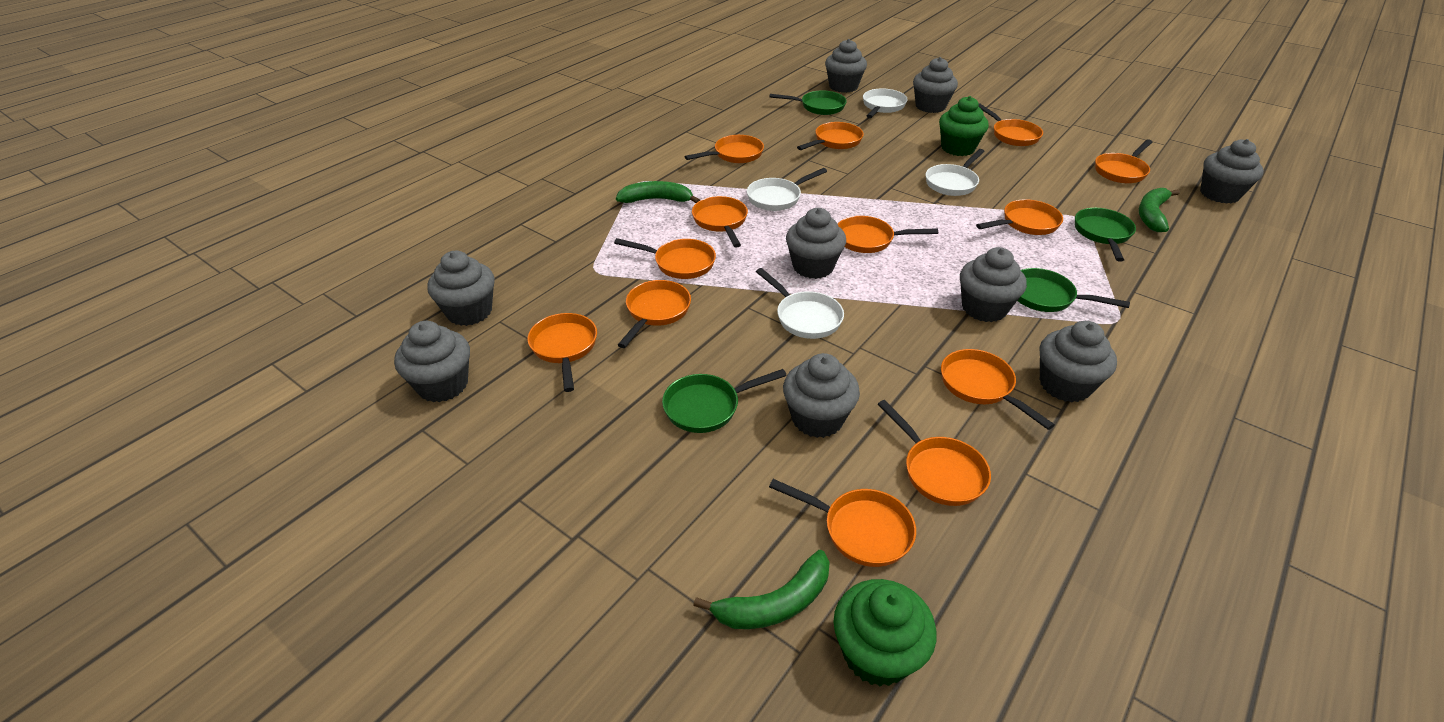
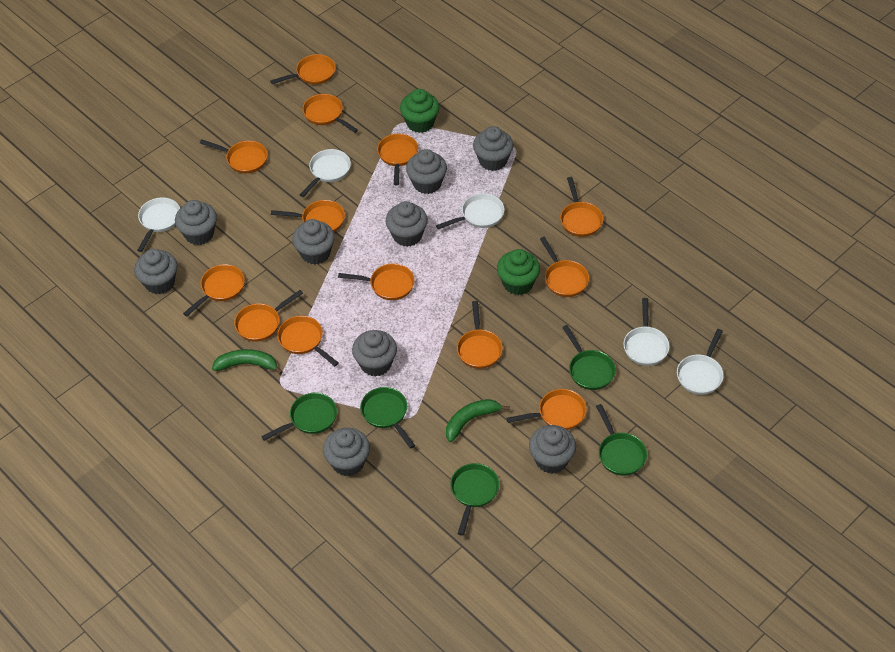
green banana: 3 -> 2
green pan: 4 -> 5
white pan: 4 -> 5

